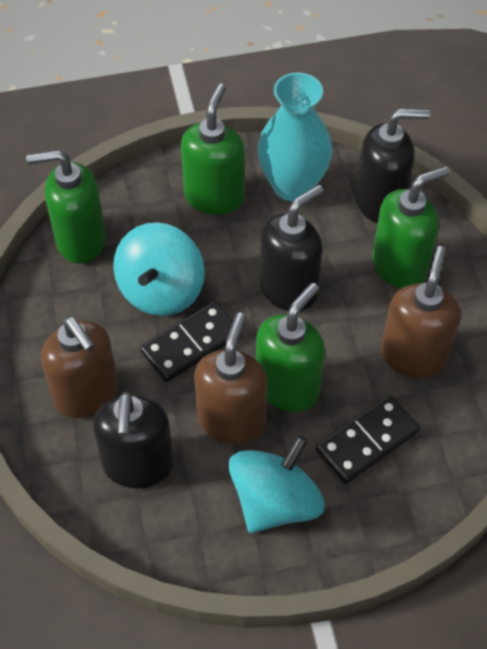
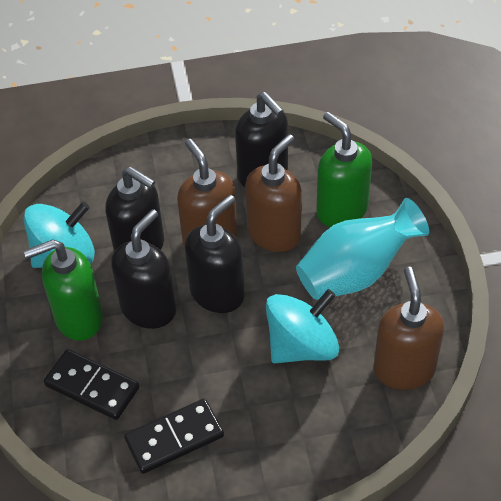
black soap dispenser: 3 -> 4
green soap dispenser: 4 -> 2

